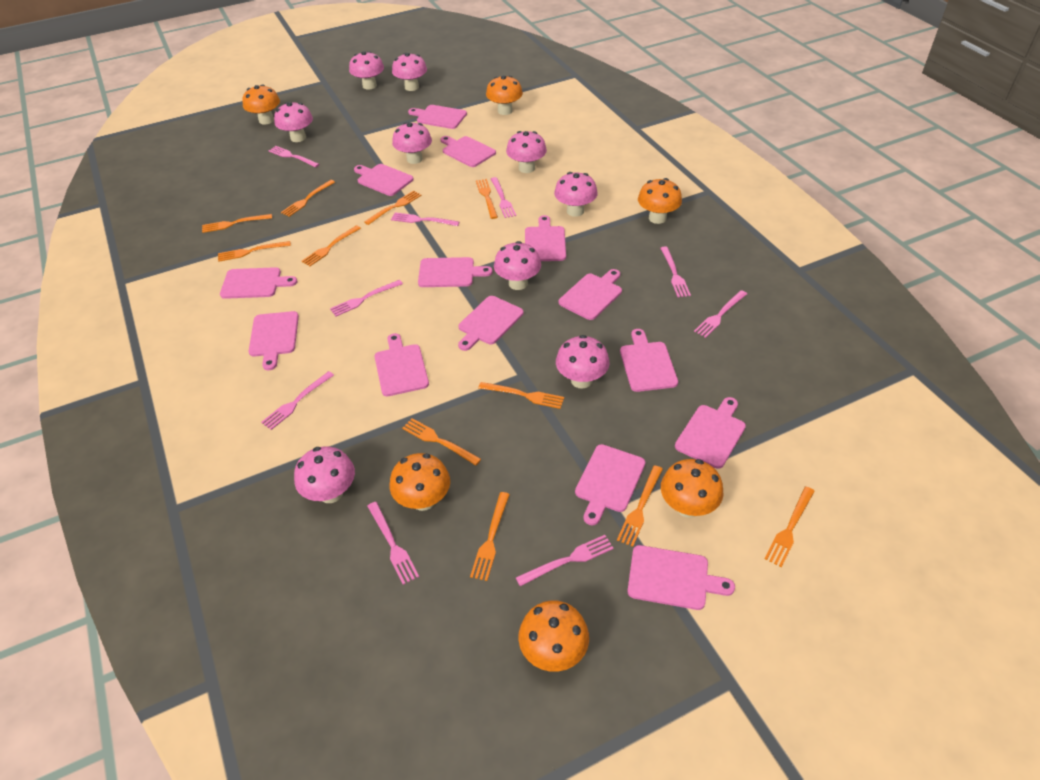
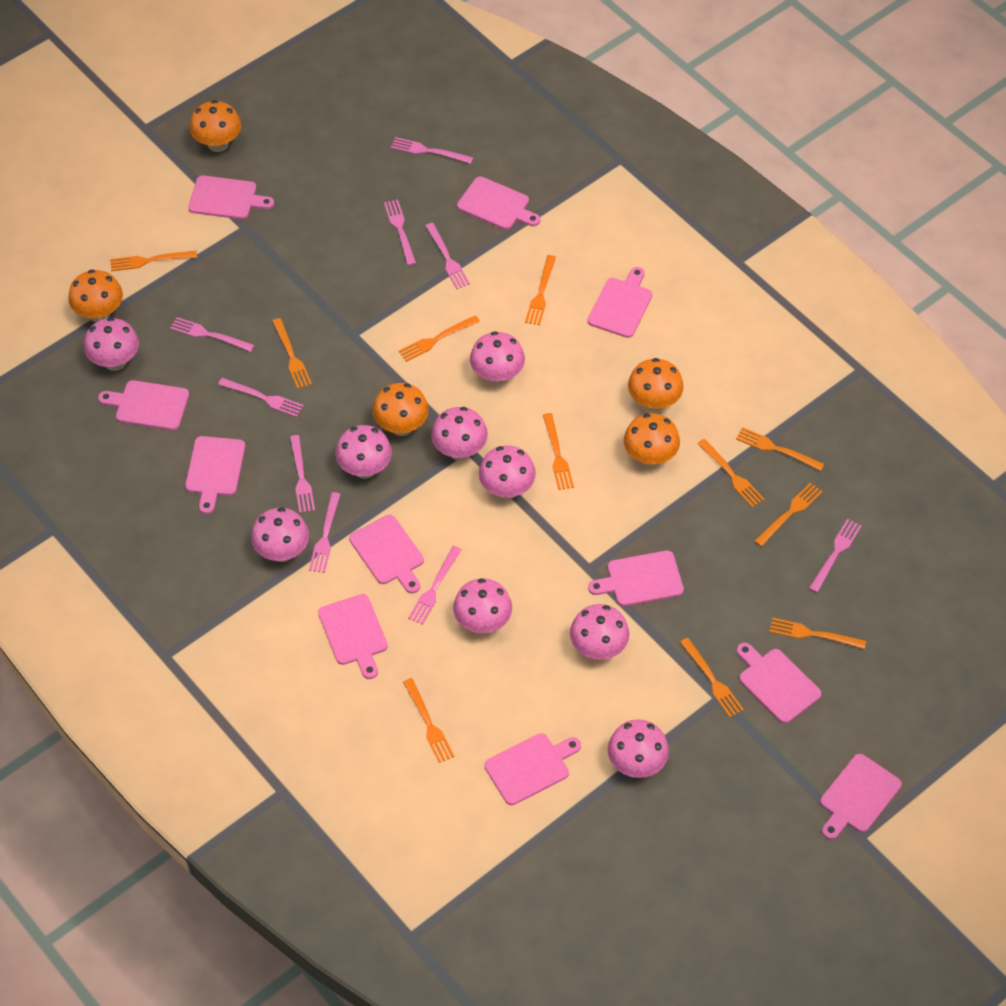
orange mushroom: 6 -> 5
pink cutting board: 14 -> 11

